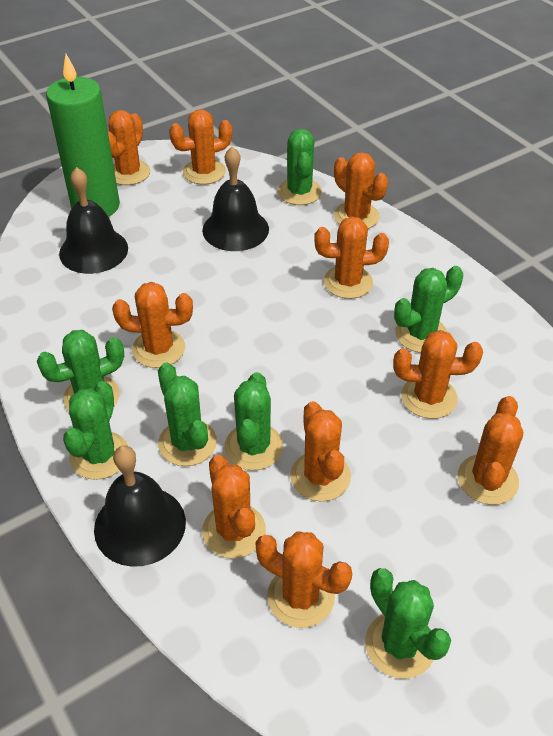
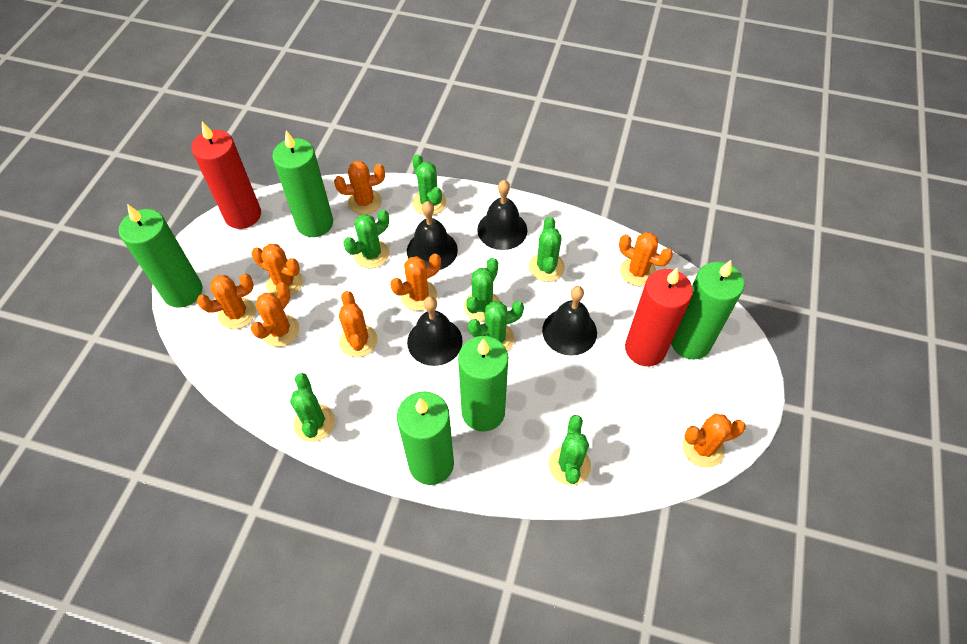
black bell: 3 -> 4
green candle: 1 -> 5
orange cactus: 10 -> 8
red candle: 0 -> 2

